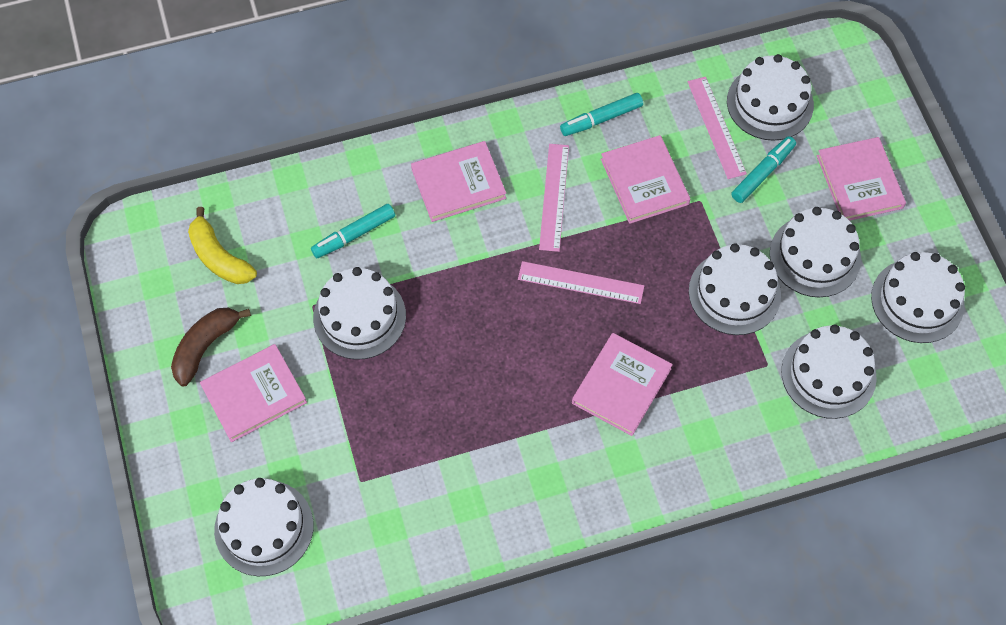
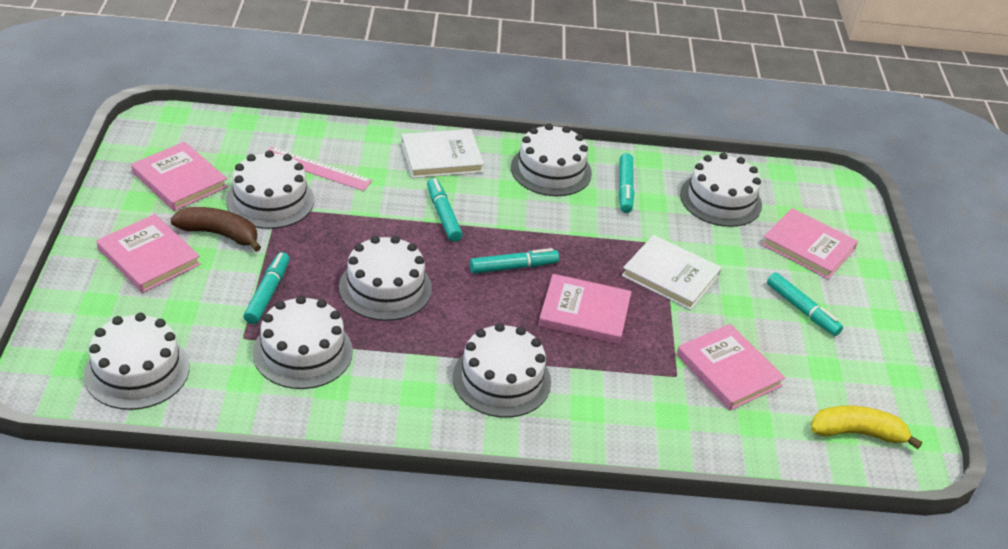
pink ruler: 3 -> 1
turquoise marker: 3 -> 5
white book: 0 -> 2

